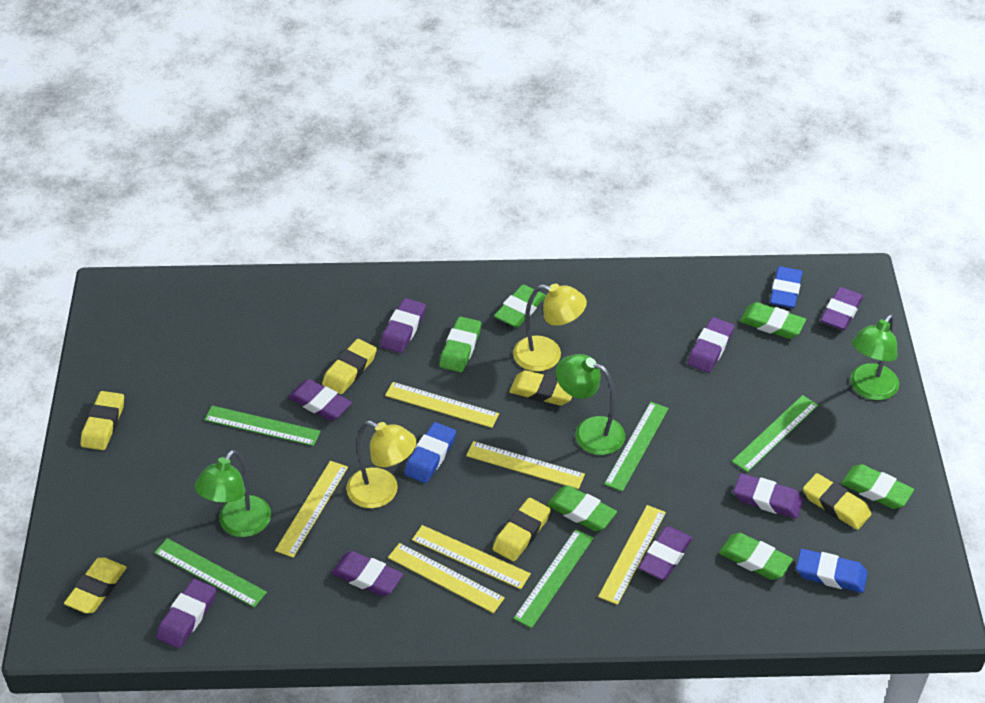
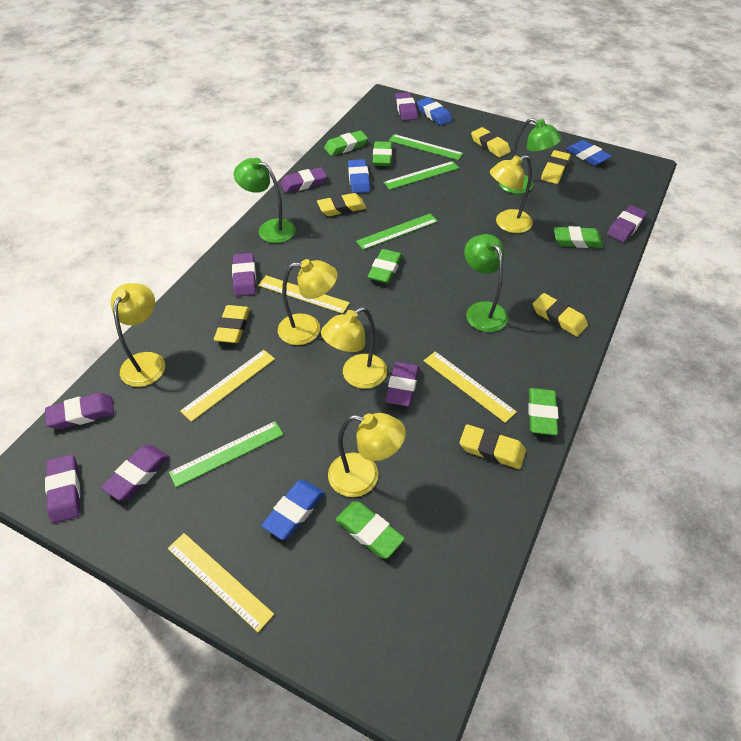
blue eraser: 3 -> 4
green ruler: 5 -> 4
yellow lamp: 2 -> 5
yellow ruler: 6 -> 4

